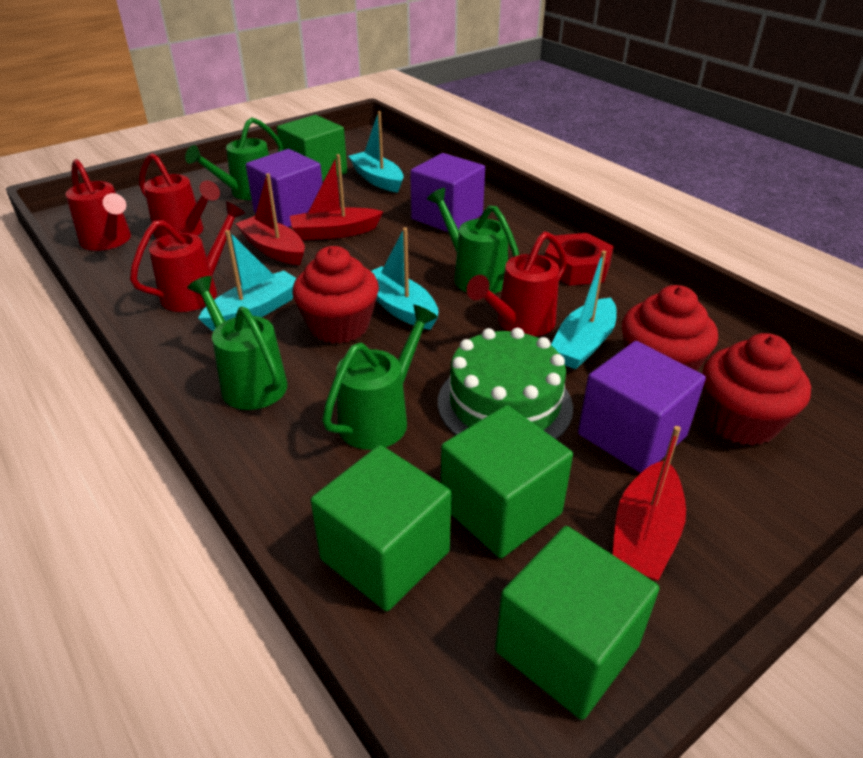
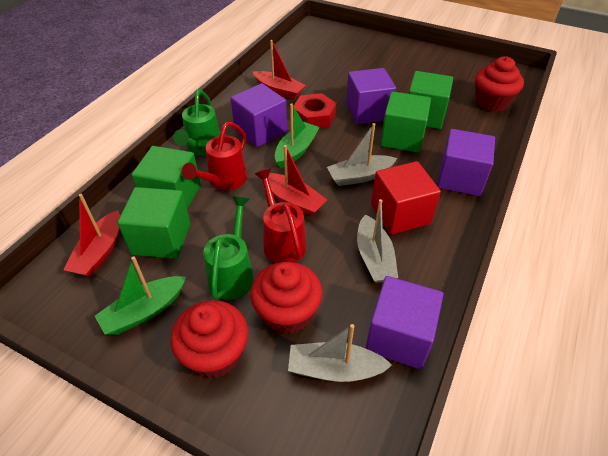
green boat: 0 -> 2
green cake: 1 -> 0
green watering can: 4 -> 2
grey boat: 0 -> 3
purple cube: 3 -> 4
red cube: 0 -> 1
red watering can: 4 -> 2
turquoise boat: 4 -> 0

